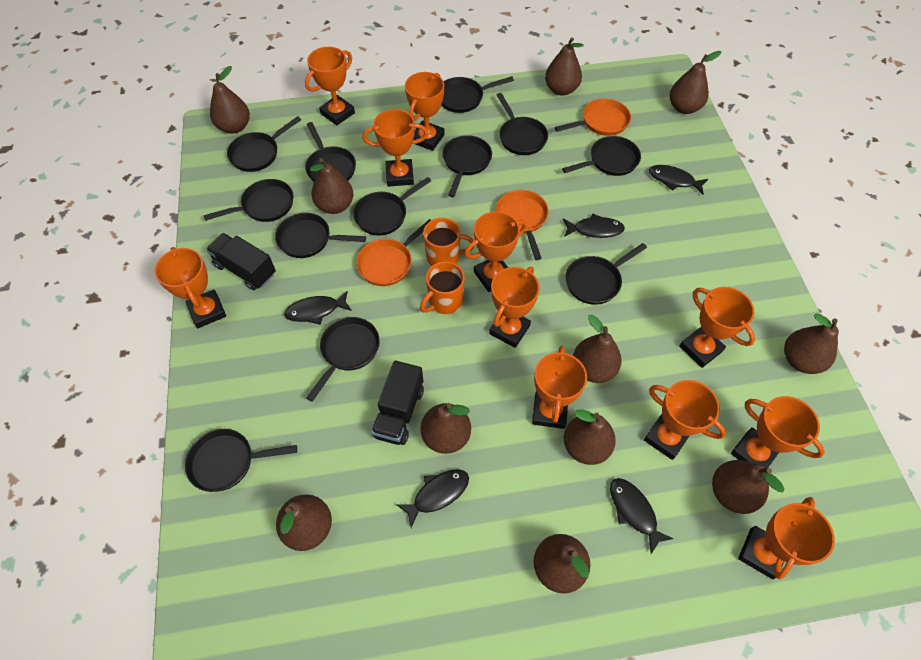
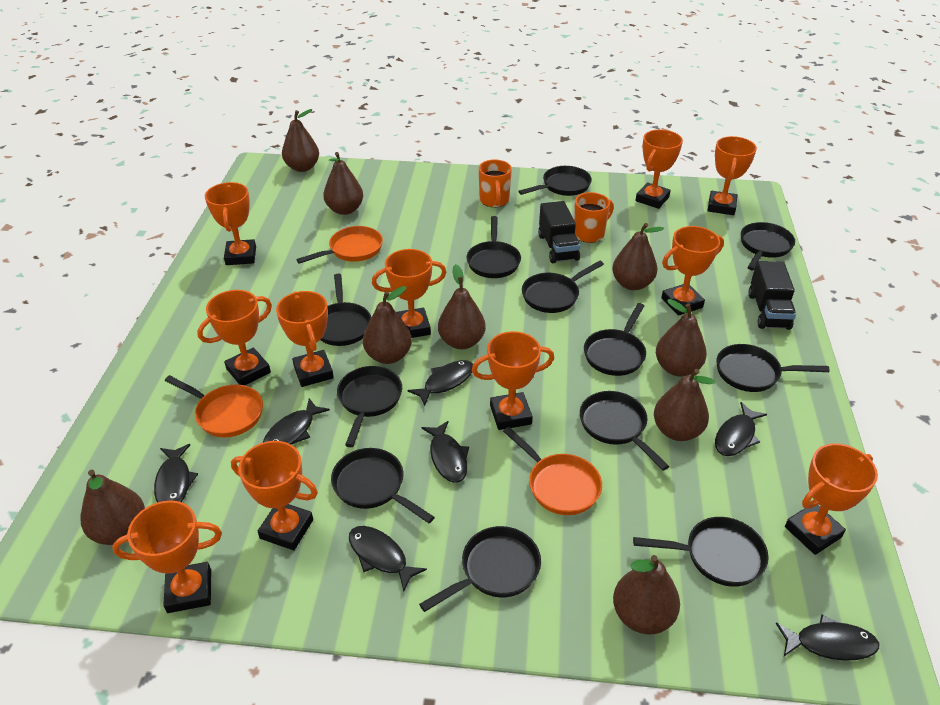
black fish: 5 -> 7
brown pear: 11 -> 9

